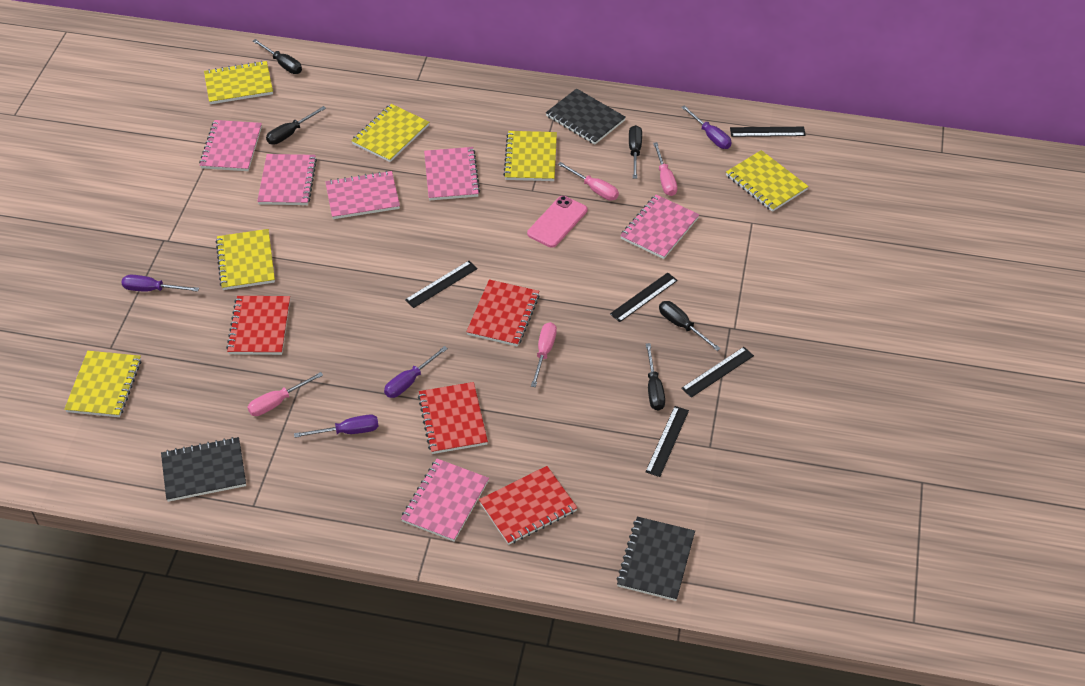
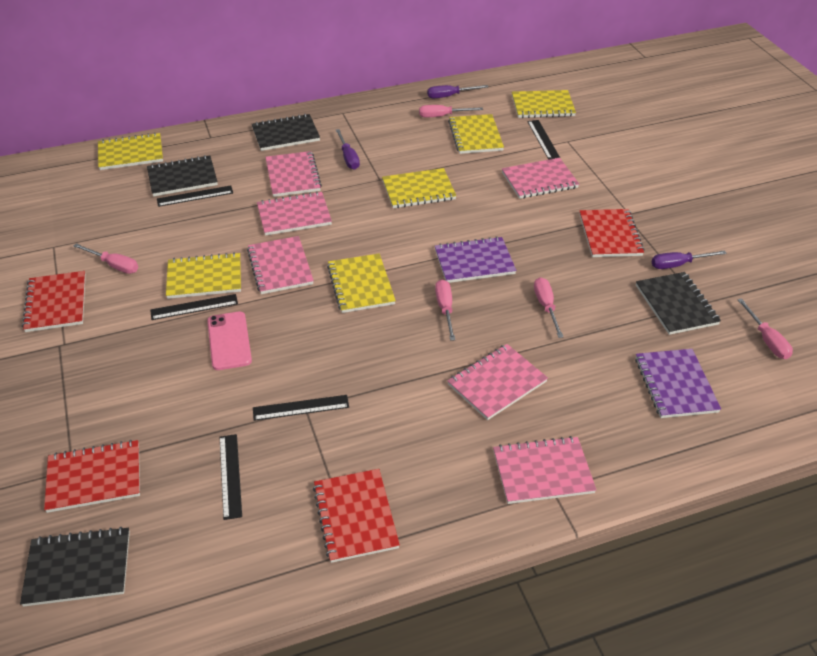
black notebook: 3 -> 4
black screwdriver: 5 -> 0
pink screwdriver: 4 -> 5
purple notebook: 0 -> 2
purple screwdriver: 4 -> 3

